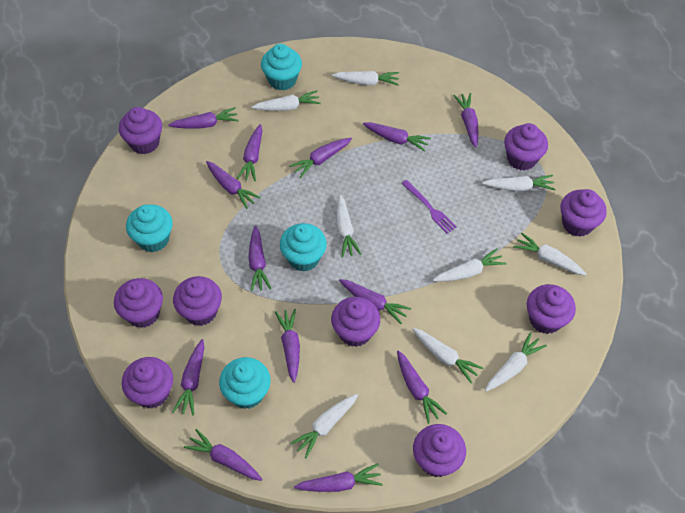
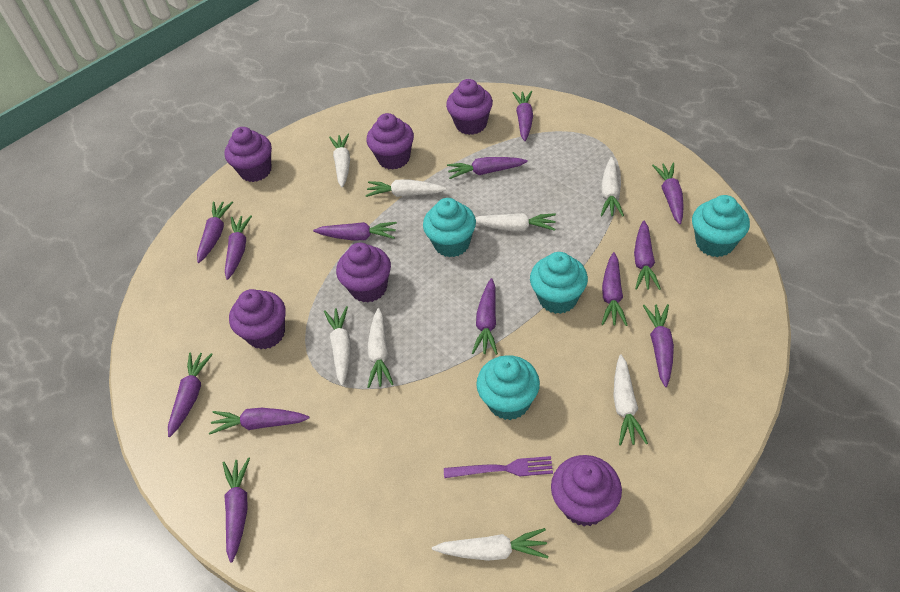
purple cupcake: 9 -> 6
white carrot: 9 -> 8

